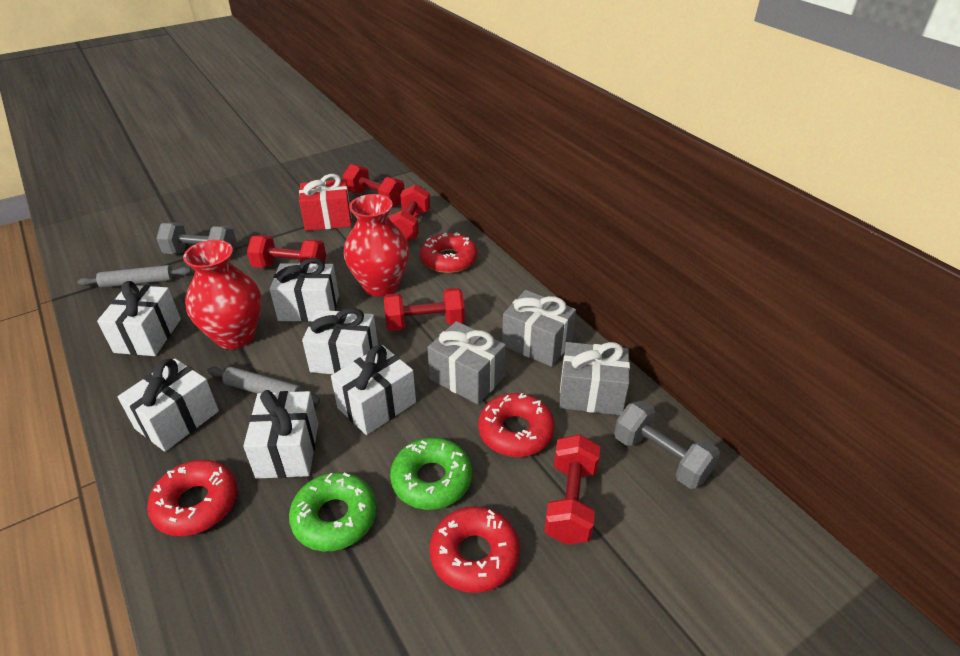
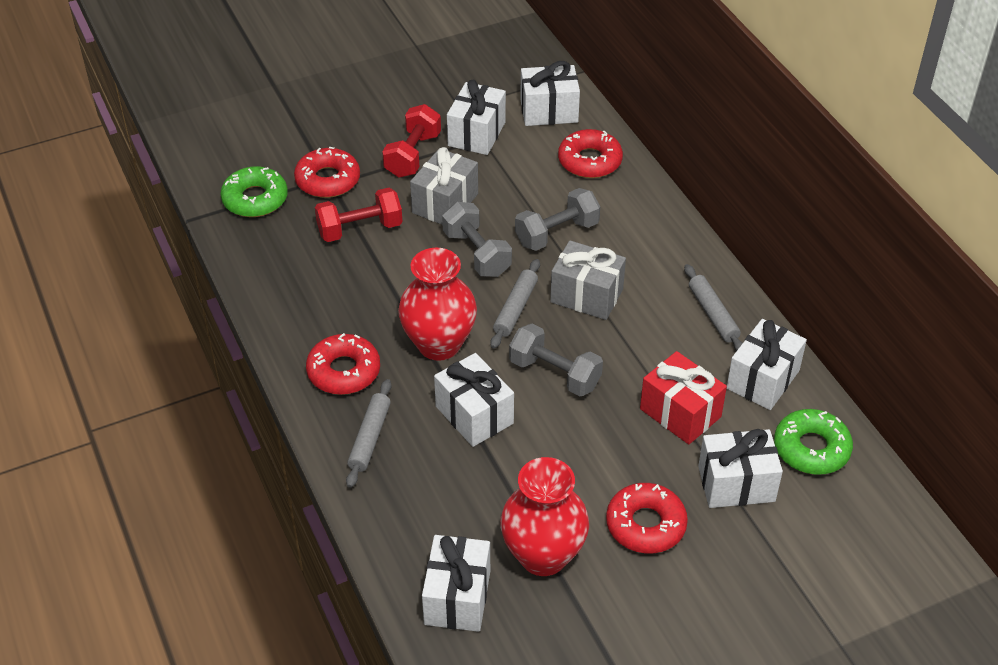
grey dumbbell: 2 -> 3
grey gift: 3 -> 2
grey rolling pin: 2 -> 3
red dumbbell: 5 -> 2

